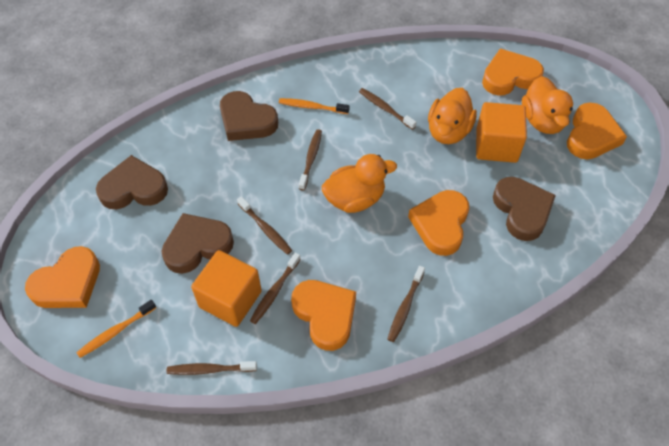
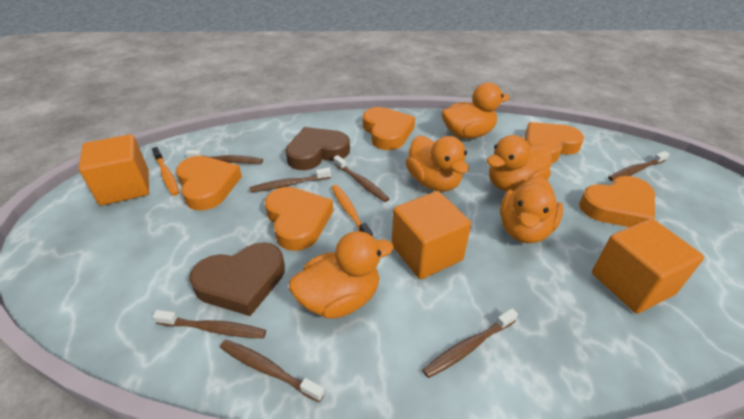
brown heart: 4 -> 2
brown toothbrush: 6 -> 7
orange cube: 2 -> 3
orange duck: 3 -> 5

